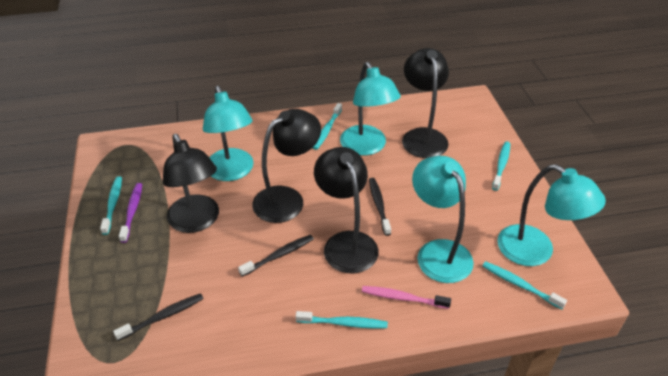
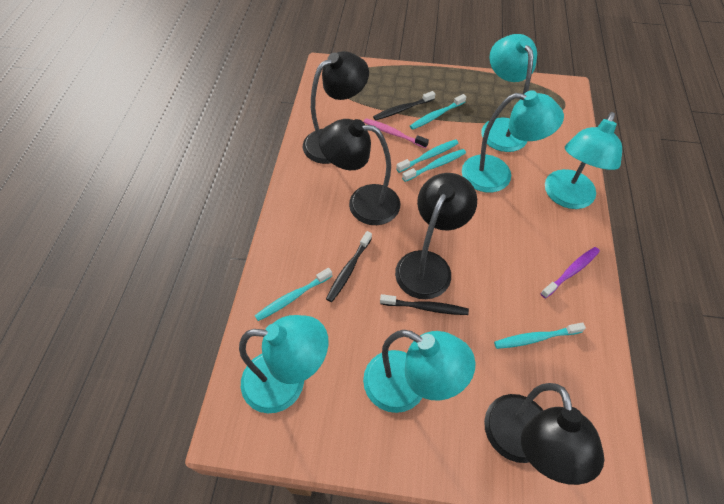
turquoise lamp: 4 -> 5

